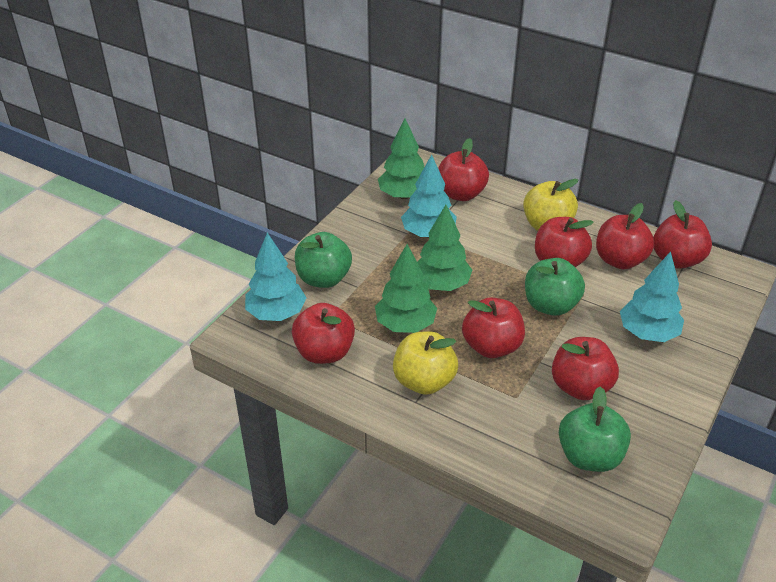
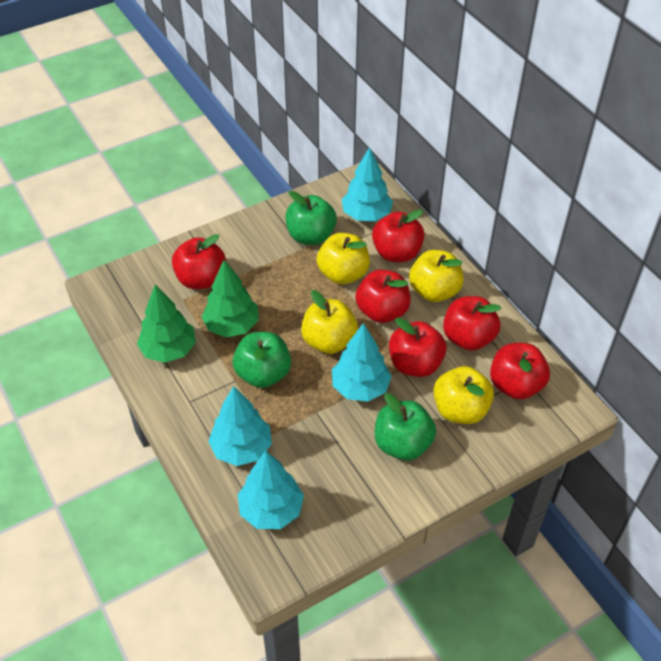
green tree: 3 -> 2
red apple: 7 -> 6
turquoise tree: 3 -> 4
yellow apple: 2 -> 4

